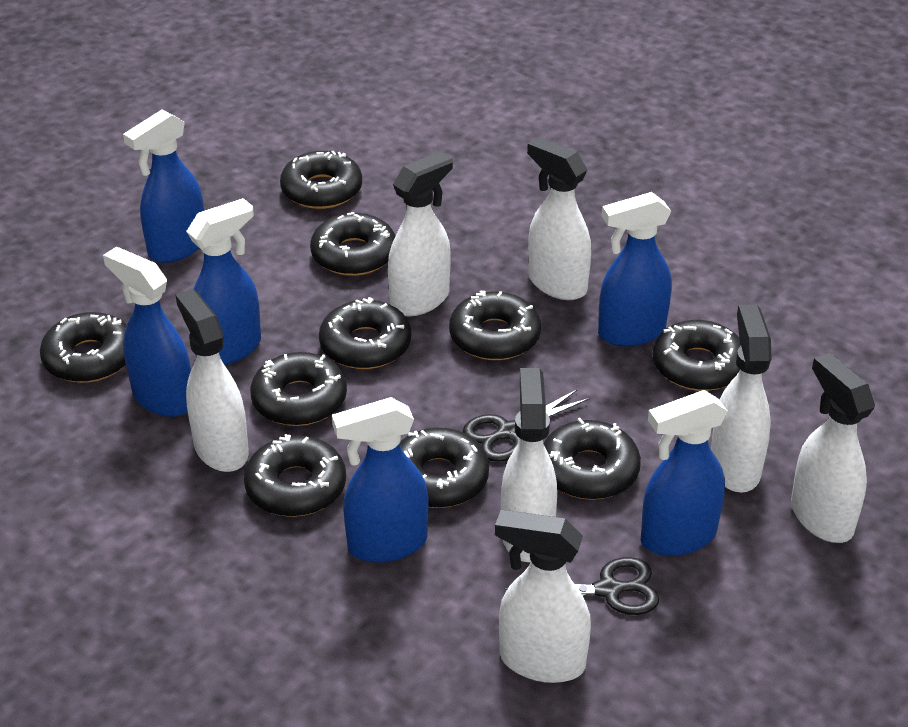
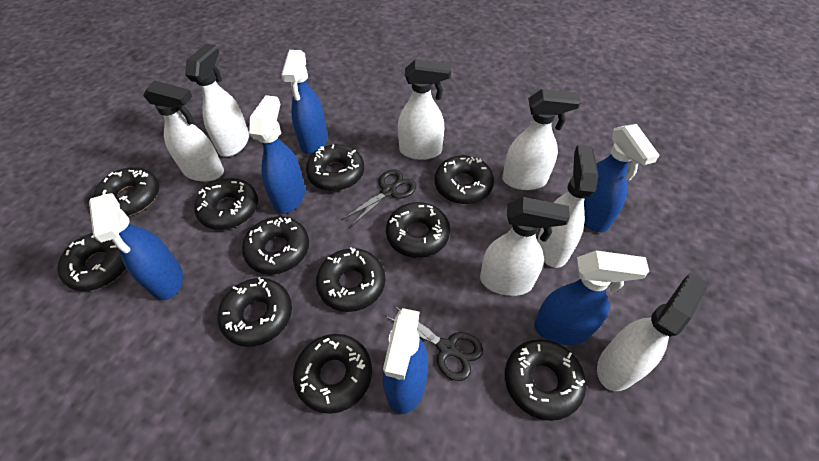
black donut: 10 -> 11

